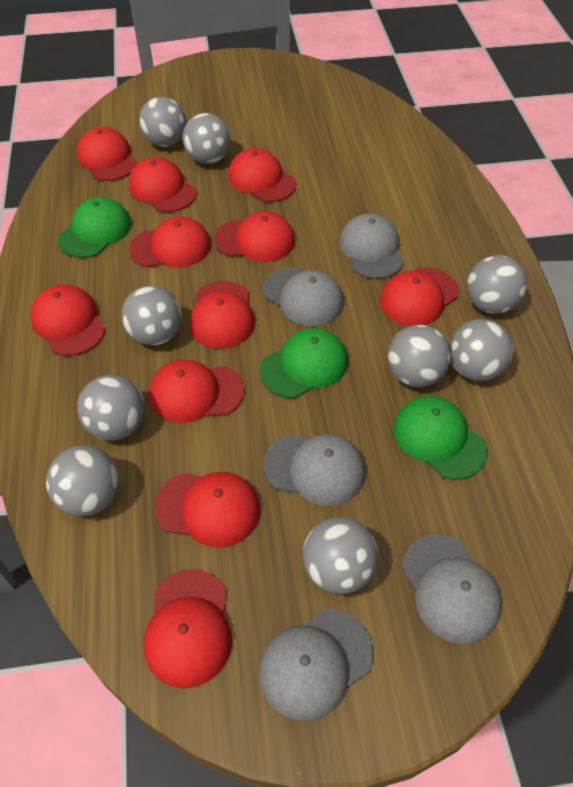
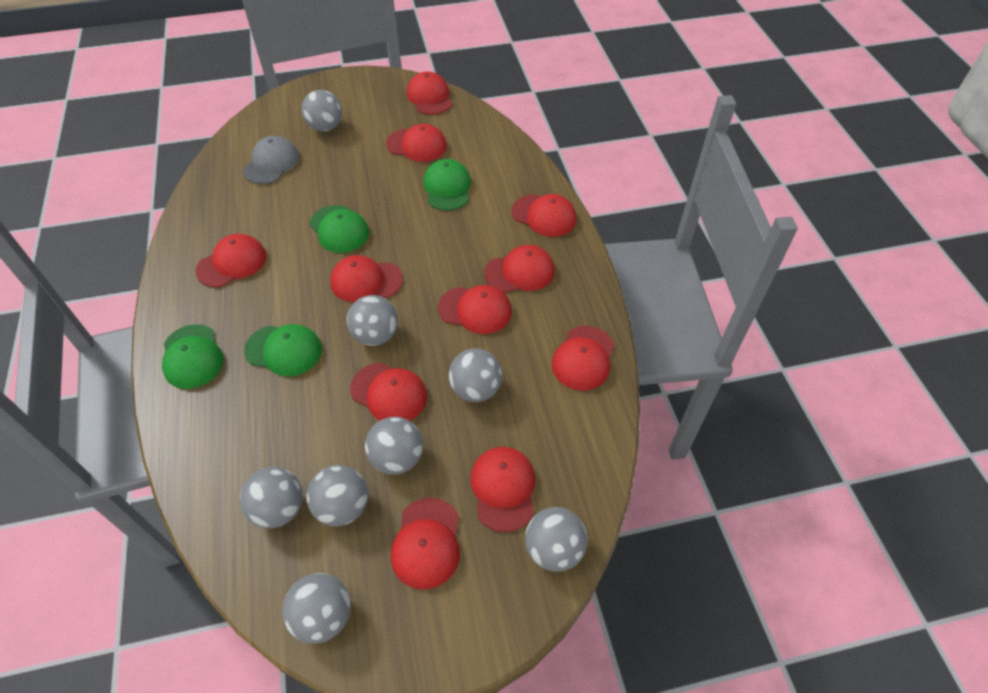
green cap: 3 -> 4
grey ball: 9 -> 8
grey cap: 5 -> 1

